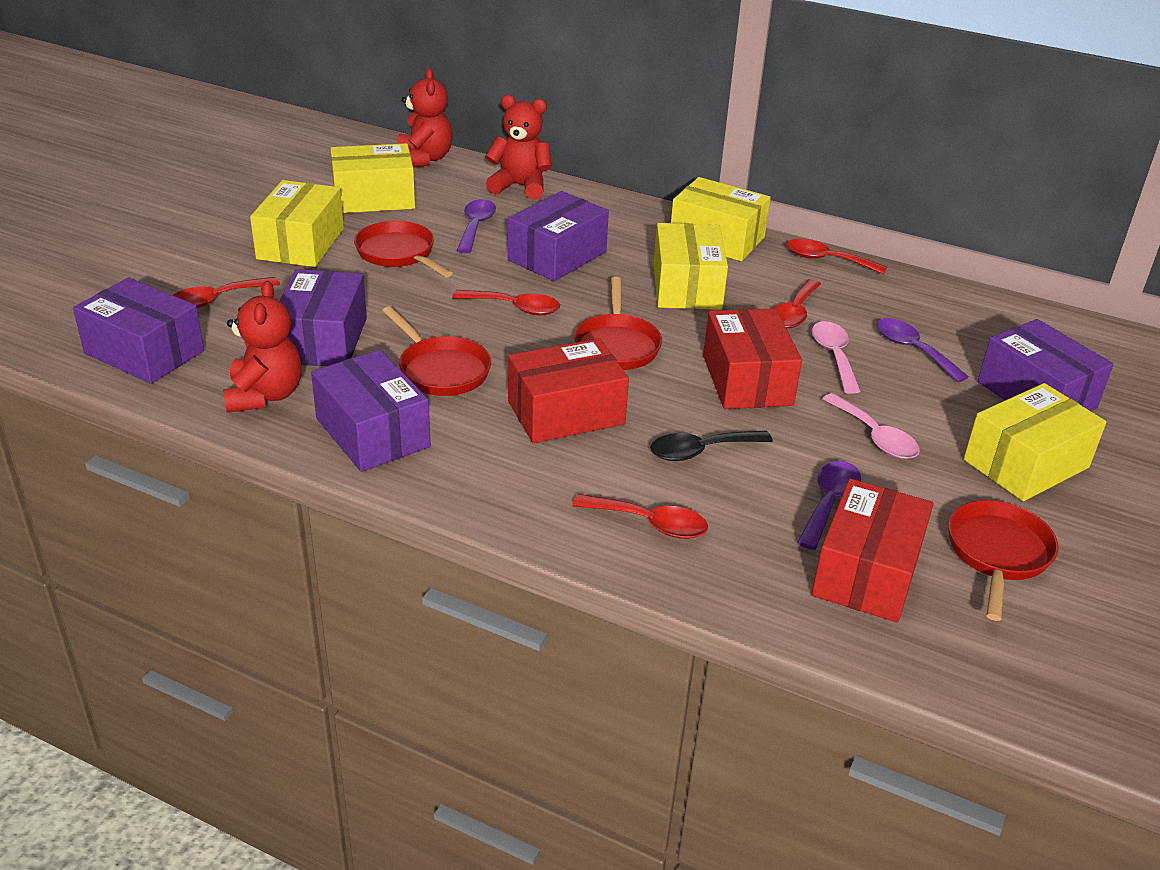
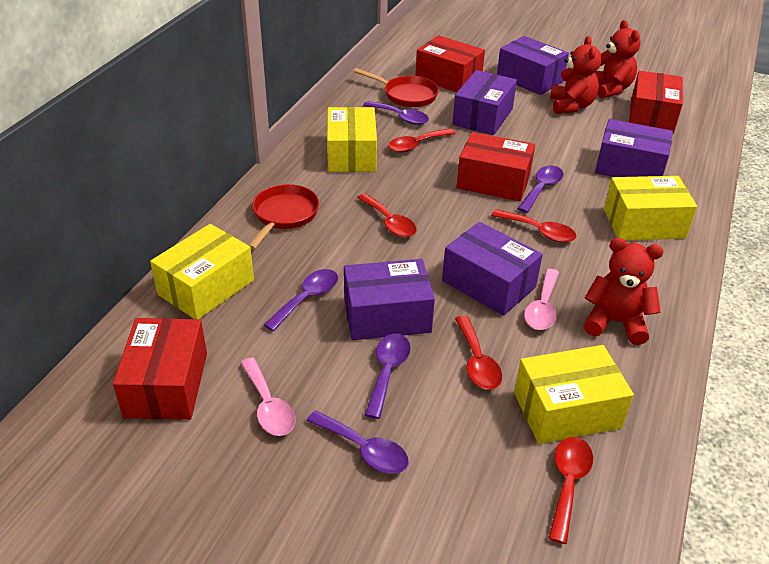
black spoon: 1 -> 0
purple spoon: 3 -> 5
red box: 3 -> 4
red pan: 4 -> 2
yellow box: 5 -> 4

